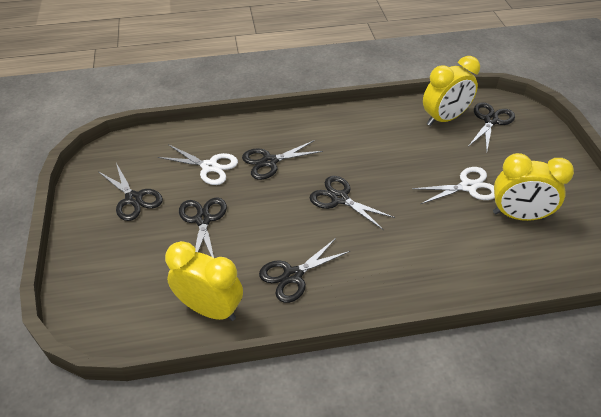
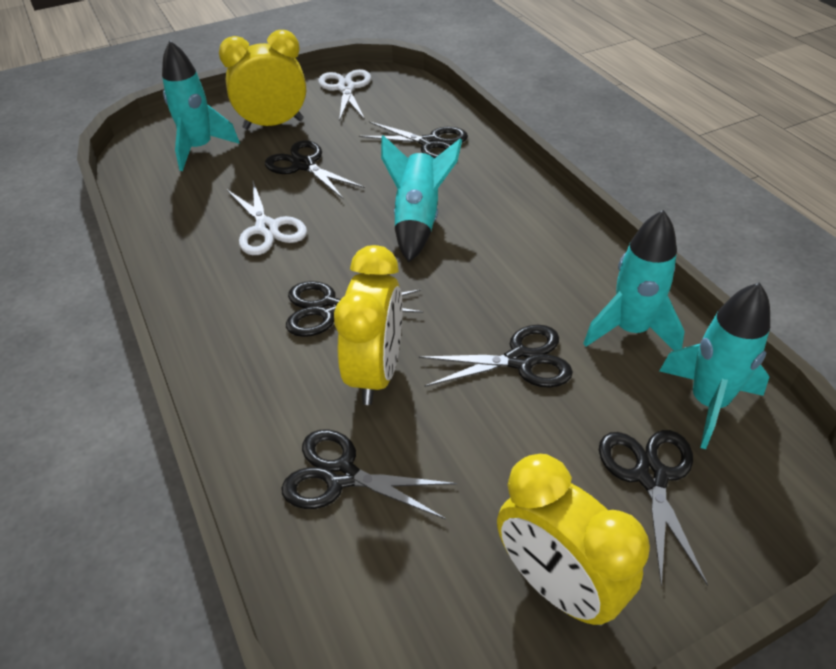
turquoise rocket: 0 -> 4

